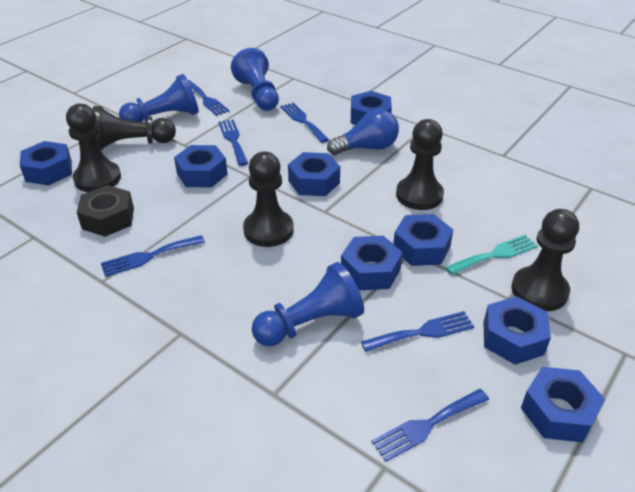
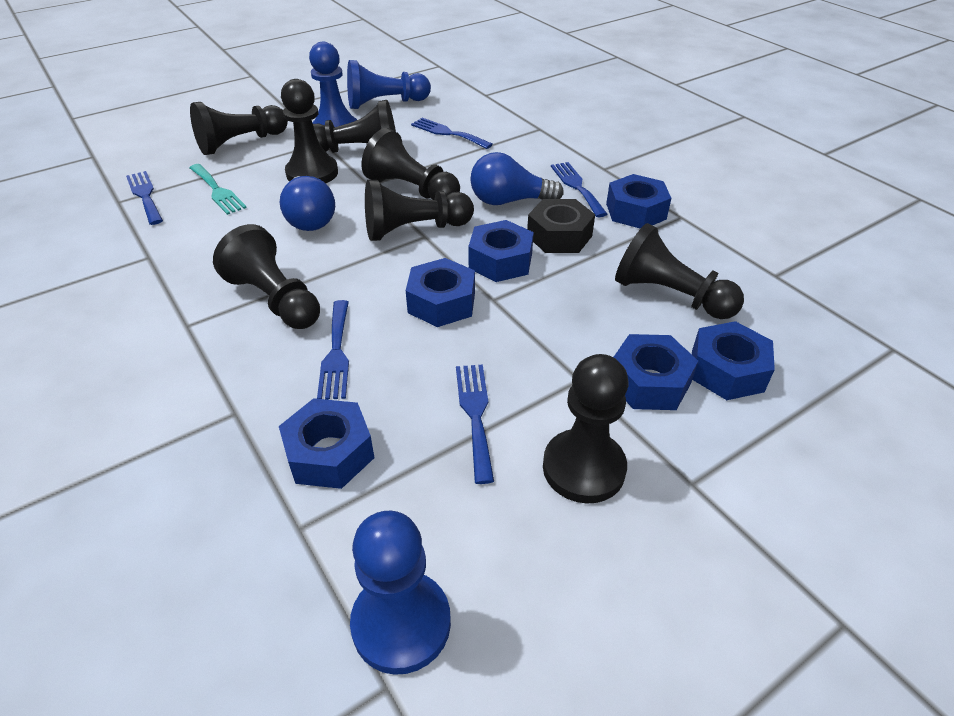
black pawn: 5 -> 8
blue fork: 6 -> 5
blue light bulb: 1 -> 2
blue nut: 8 -> 6

